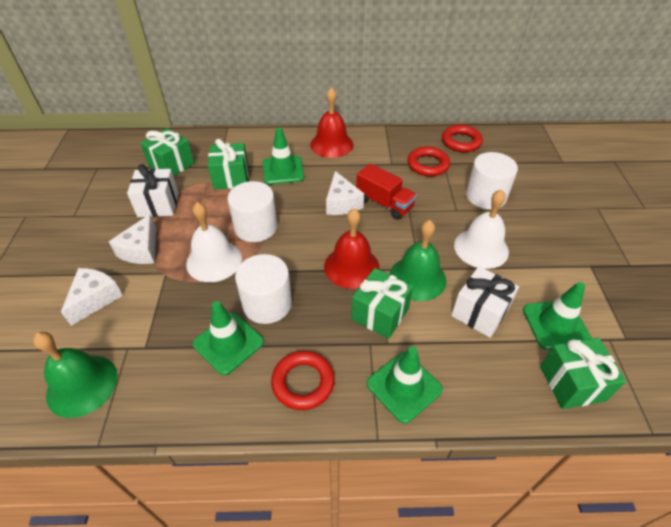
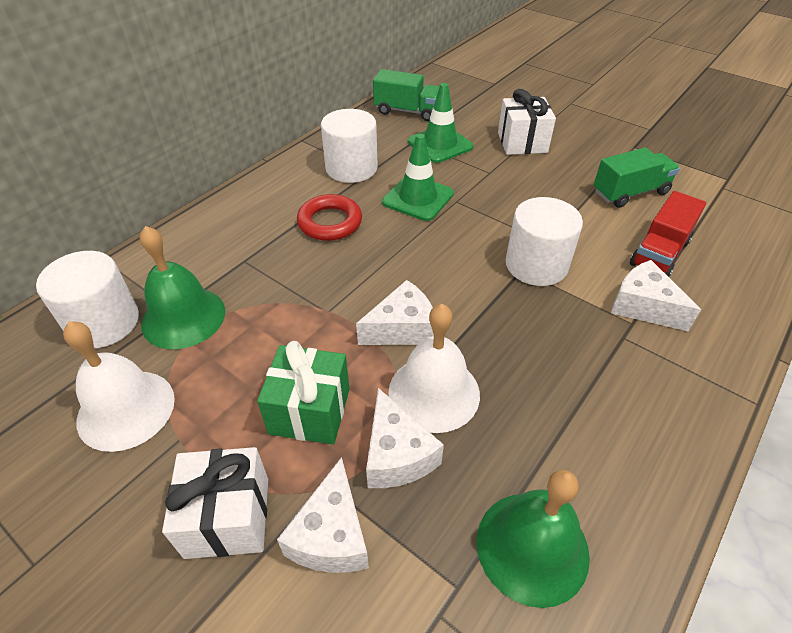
green gift: 4 -> 1
green traffic cone: 4 -> 2
green truck: 0 -> 2
red bell: 2 -> 0
red ring: 3 -> 1
white cheese: 3 -> 4

